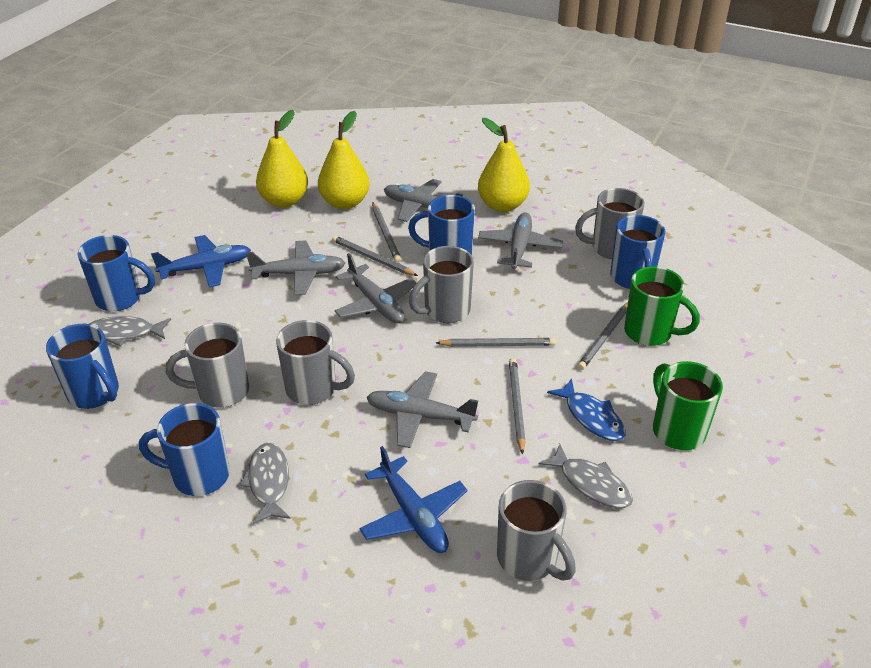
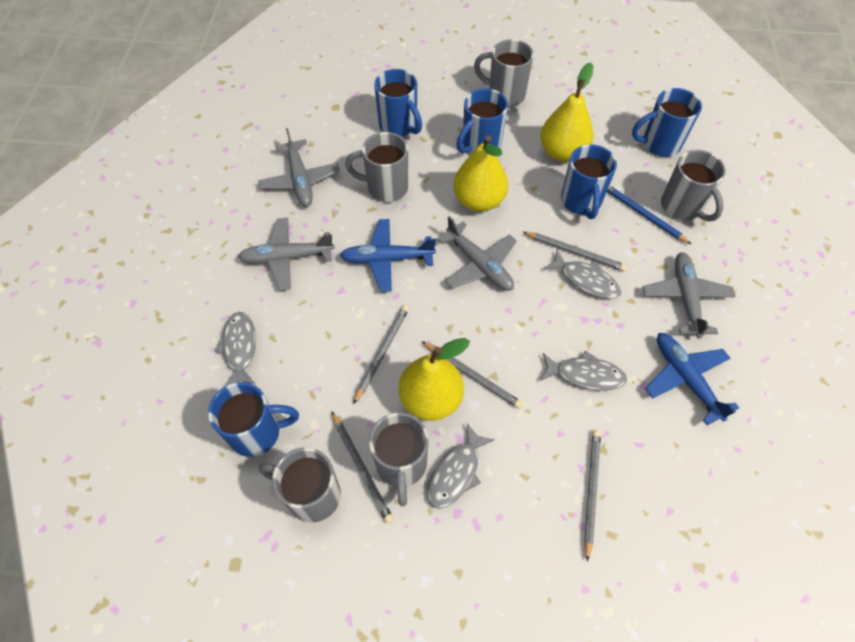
blue fish: 1 -> 0
blue pencil: 0 -> 1
green mug: 2 -> 0
grey fish: 3 -> 4
grey plane: 5 -> 4

